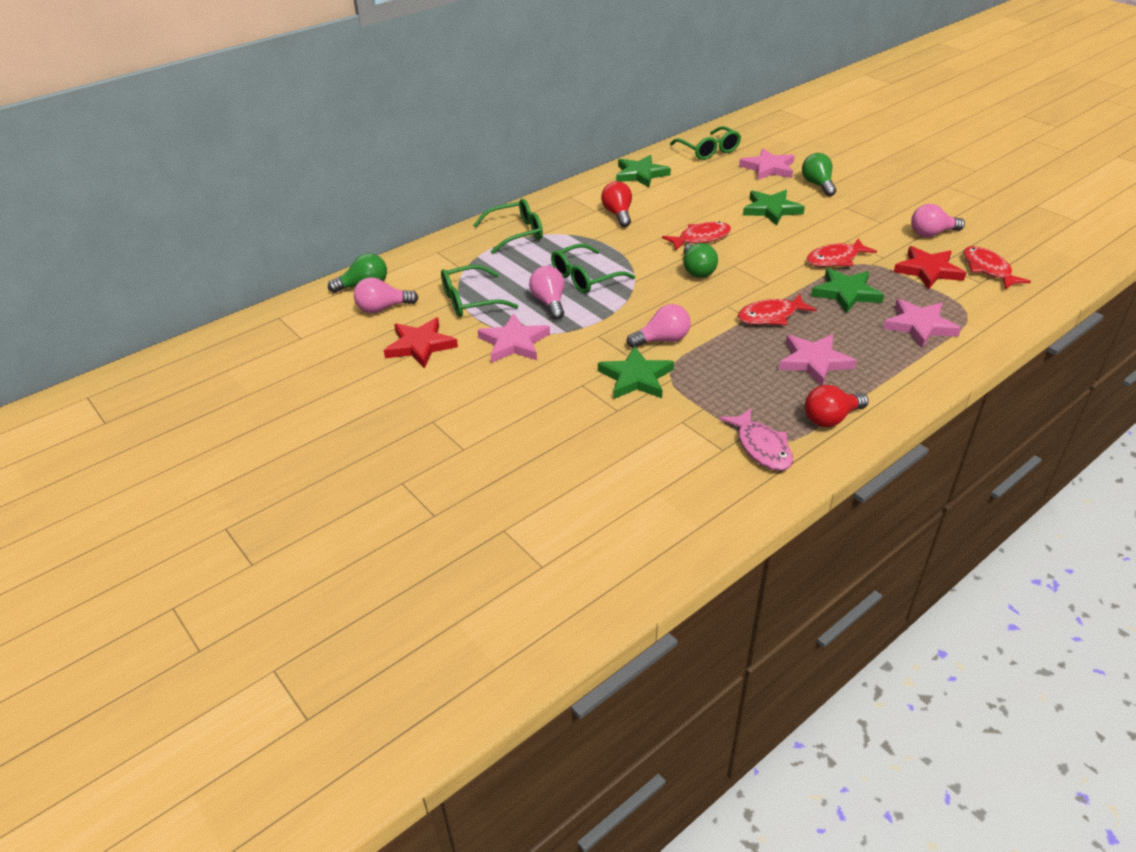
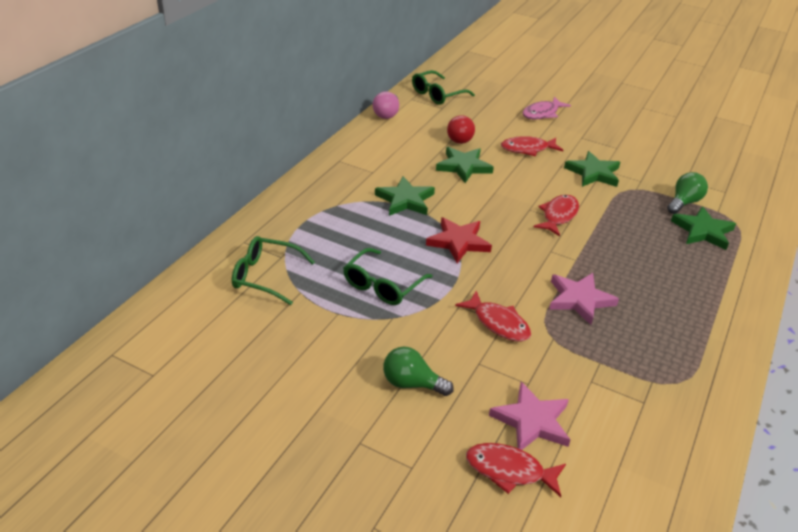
green glasses: 4 -> 3
green light bulb: 3 -> 2
pink light bulb: 4 -> 1
pink star: 4 -> 2
red light bulb: 2 -> 1
red star: 2 -> 1

